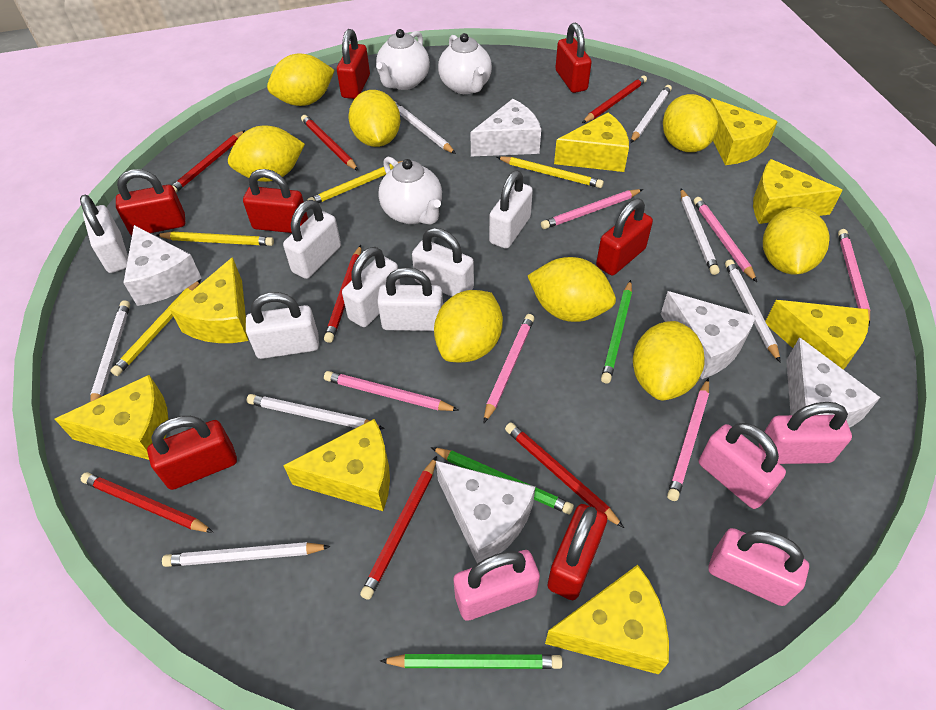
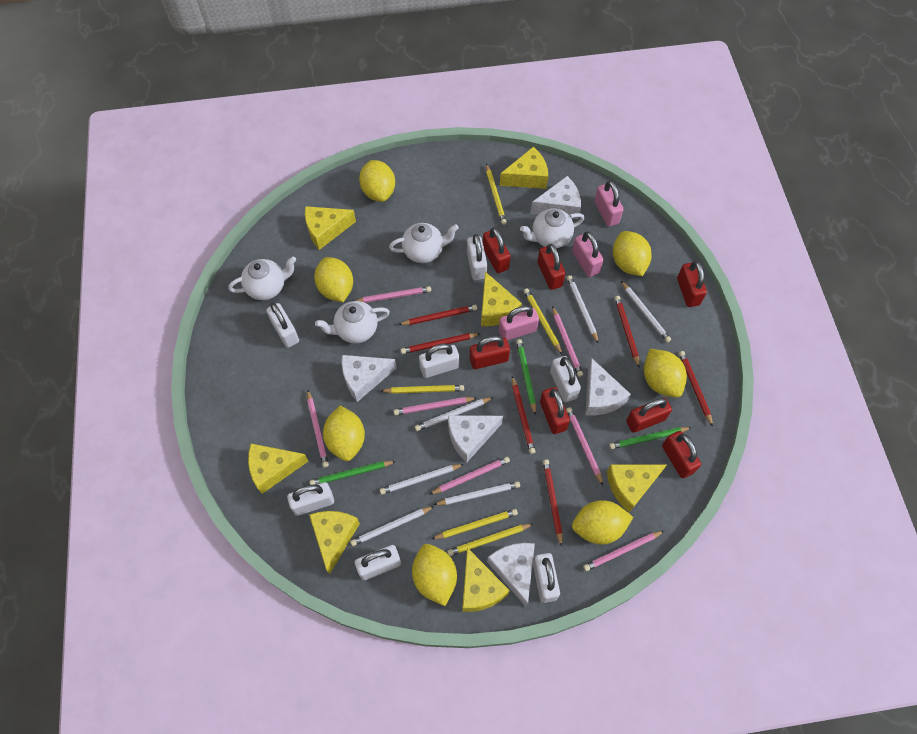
pink padlock: 4 -> 3
pink pencil: 6 -> 7
red pencil: 7 -> 6
white pencil: 7 -> 6
white teapot: 3 -> 4
yellow cheese: 8 -> 7
yellow lemon: 8 -> 7
yellow pencil: 4 -> 5

